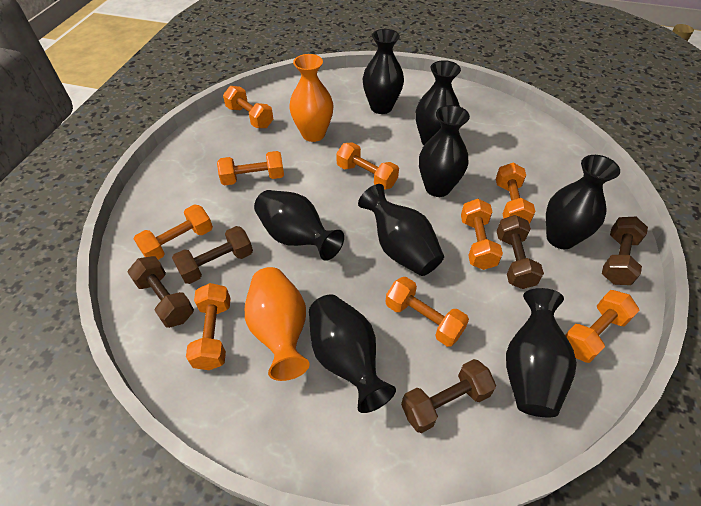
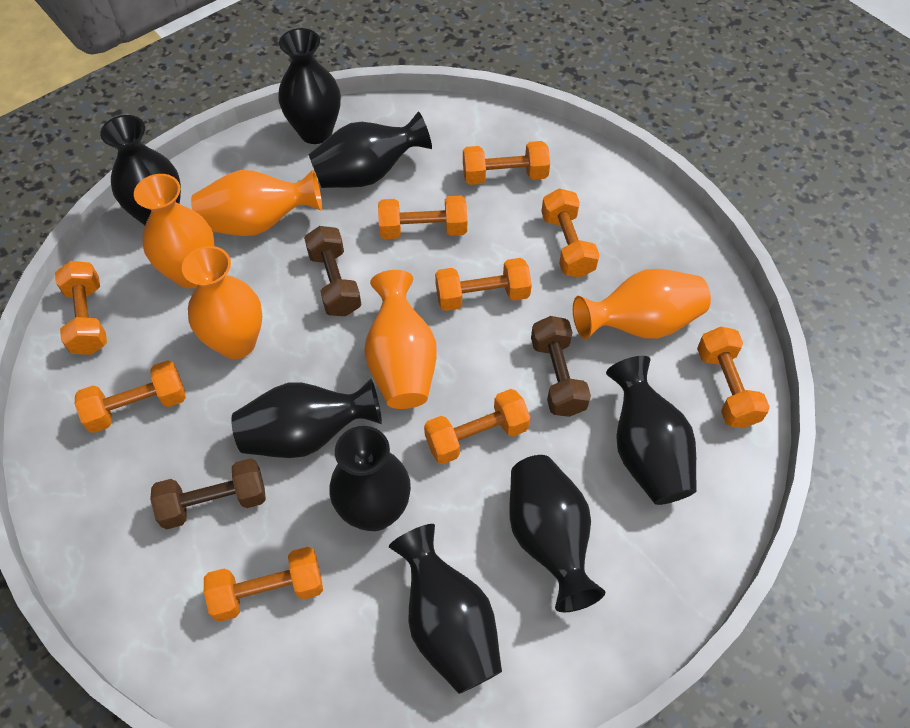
brown dumbbell: 5 -> 3
orange vase: 2 -> 5

